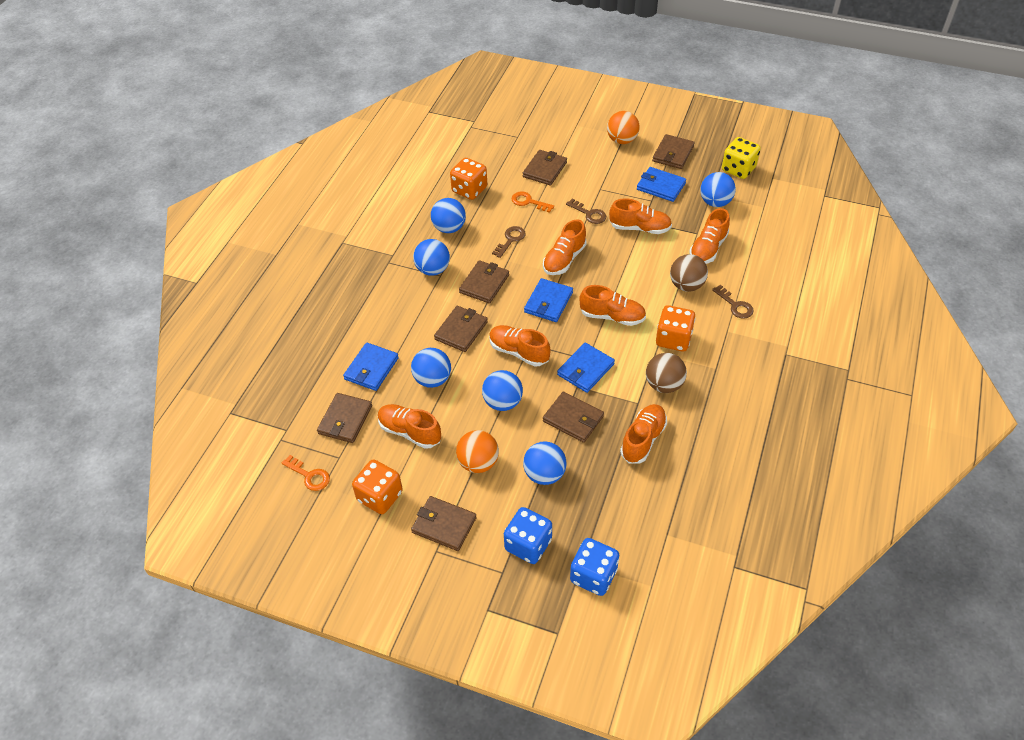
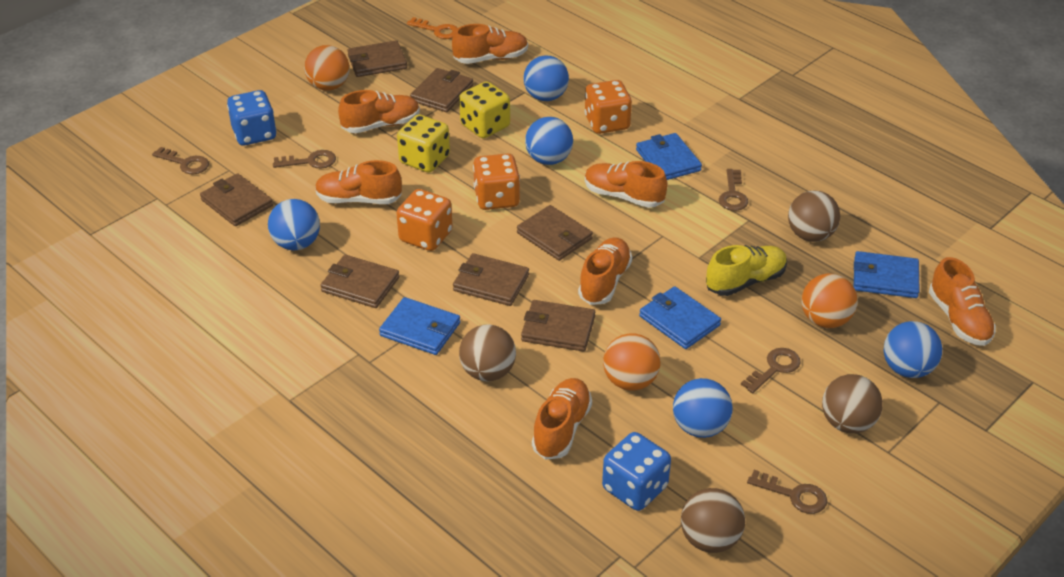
blue ball: 6 -> 5
brown ball: 2 -> 4
brown key: 3 -> 5
orange ball: 2 -> 3
orange key: 2 -> 1
yellow dice: 1 -> 2
yellow shoe: 0 -> 1

